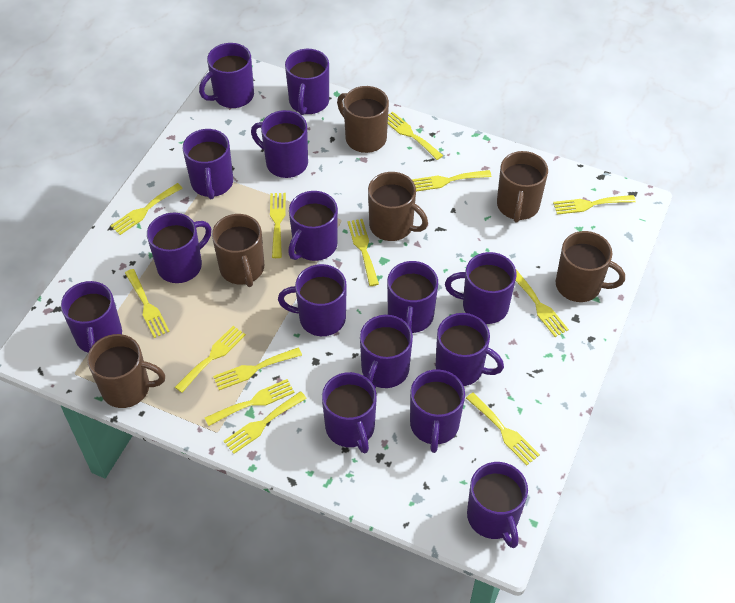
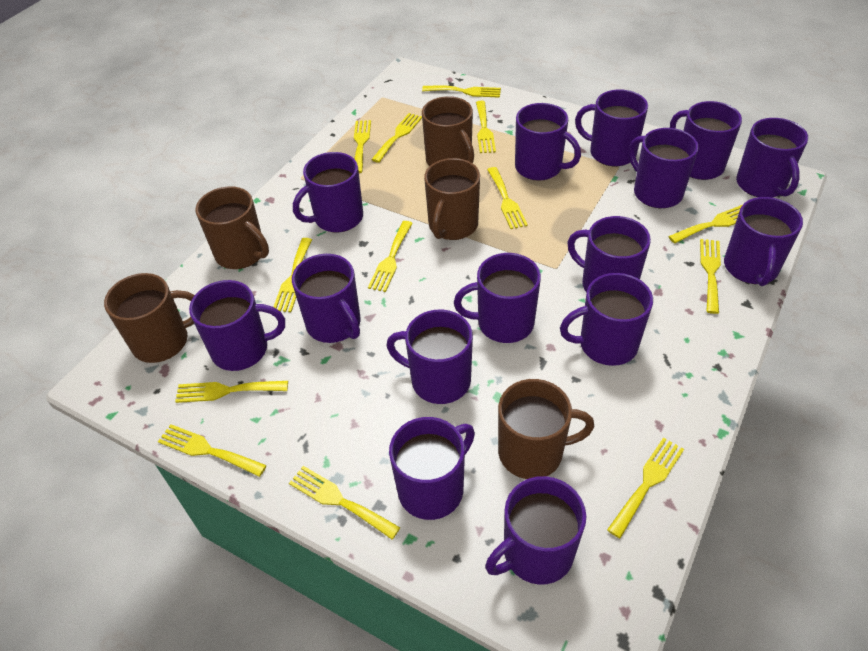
brown mug: 6 -> 5

